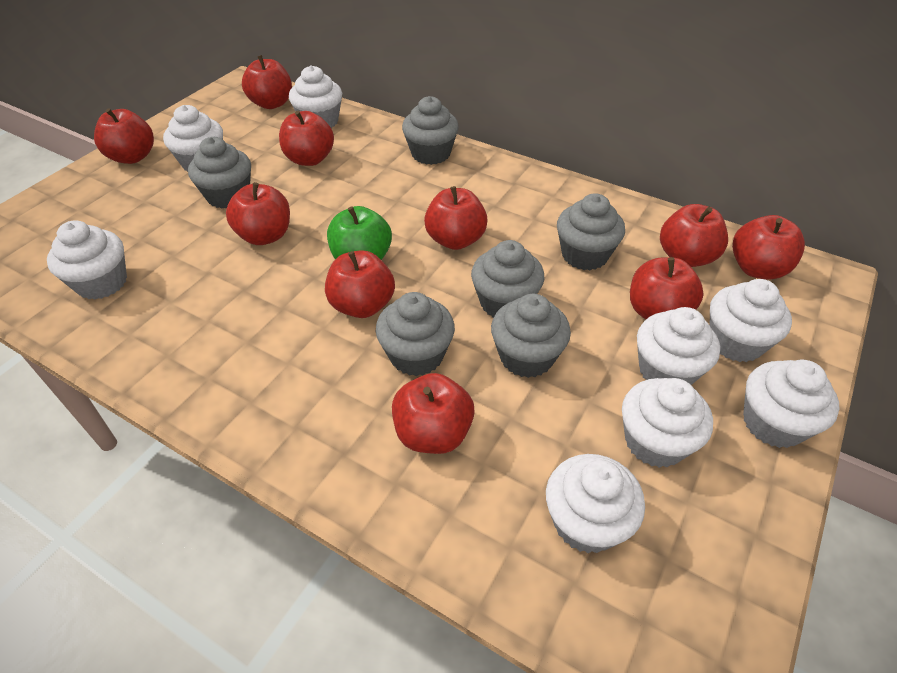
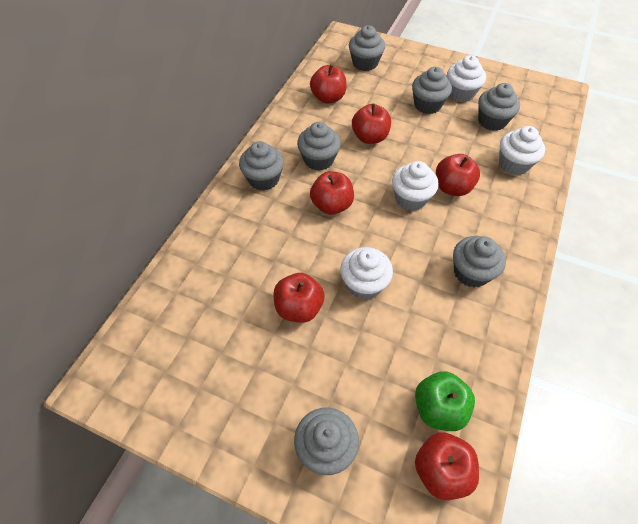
grey cupcake: 6 -> 7
red apple: 10 -> 6
white cupcake: 8 -> 4

